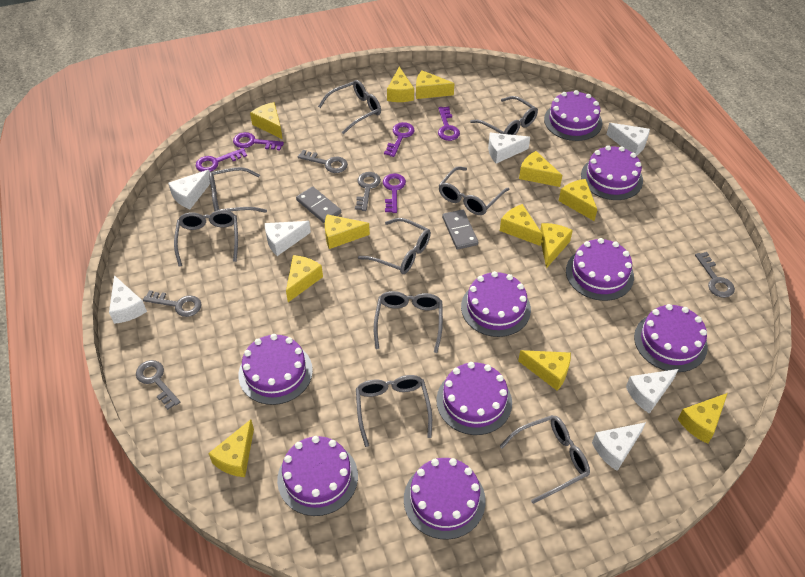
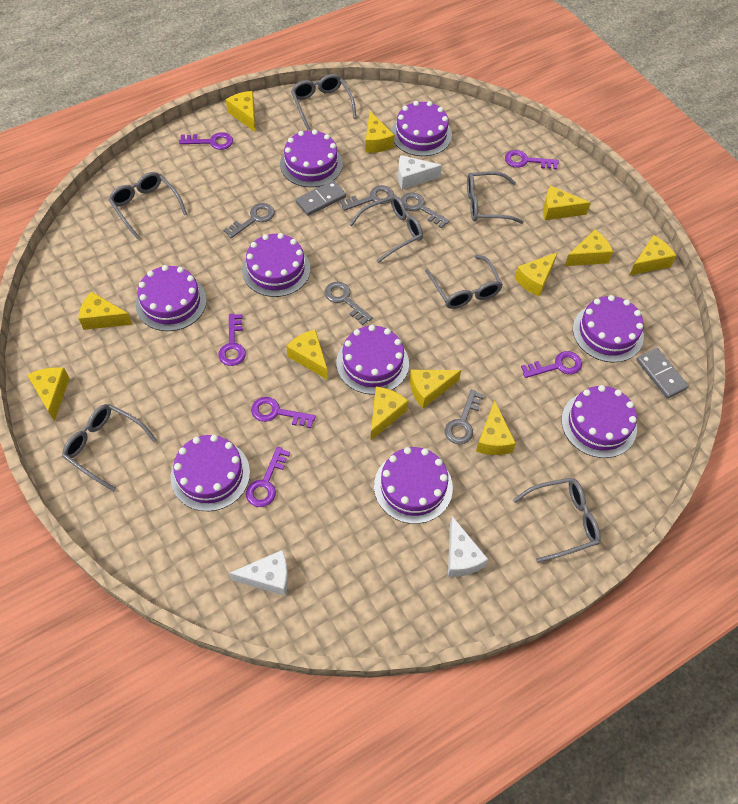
grey glasses: 9 -> 7
purple key: 5 -> 6
white cheese: 7 -> 3

